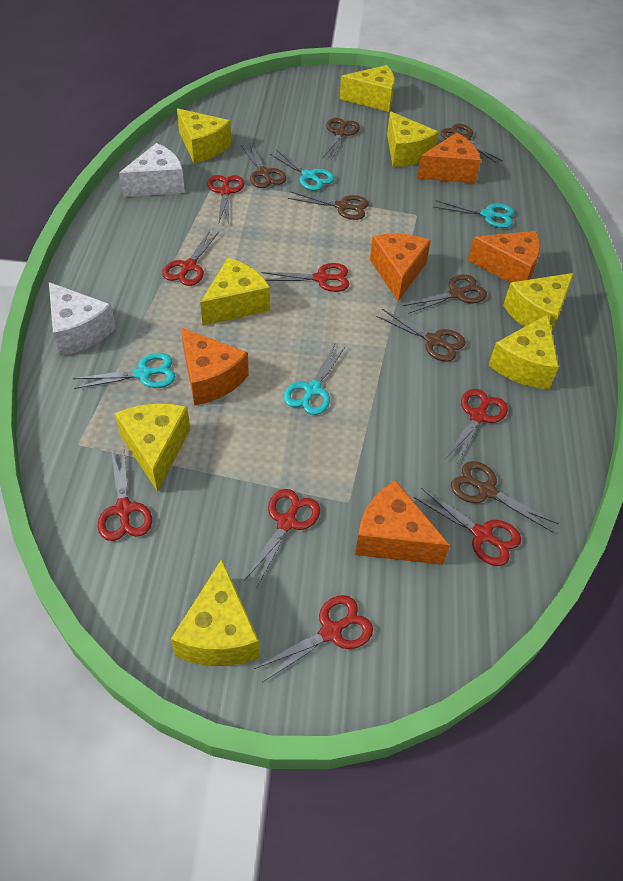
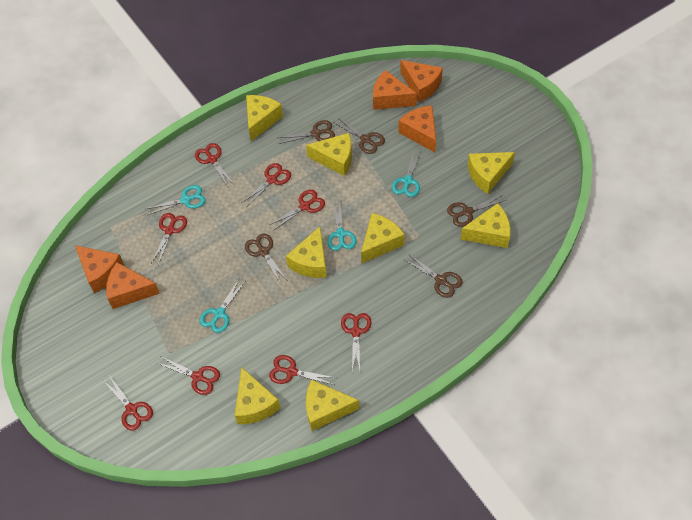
brown scissors: 7 -> 5
white cheese: 2 -> 0

